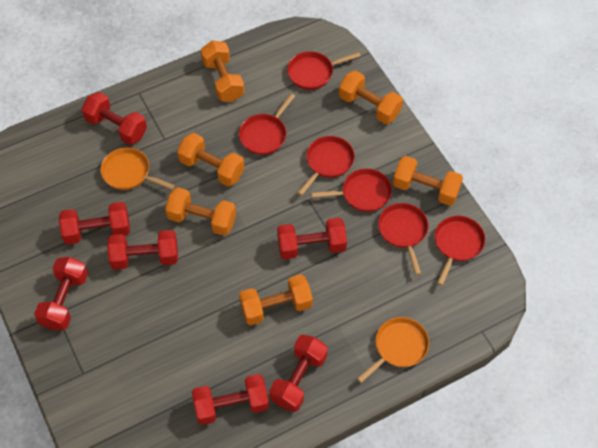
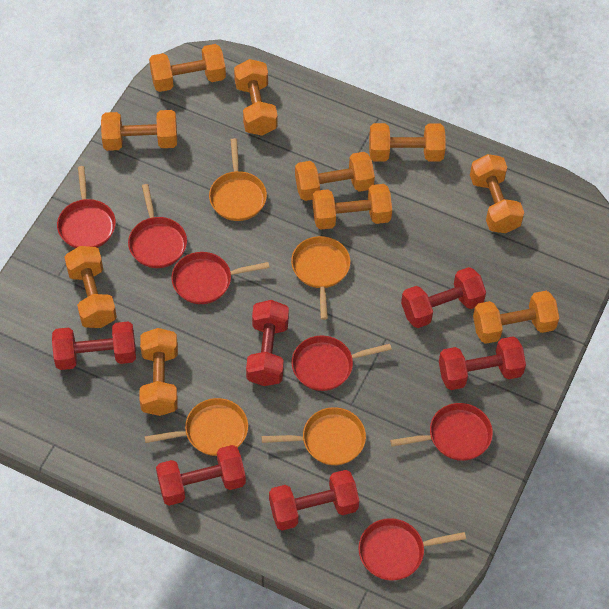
orange dumbbell: 6 -> 10
orange pan: 2 -> 4
red dumbbell: 7 -> 6

